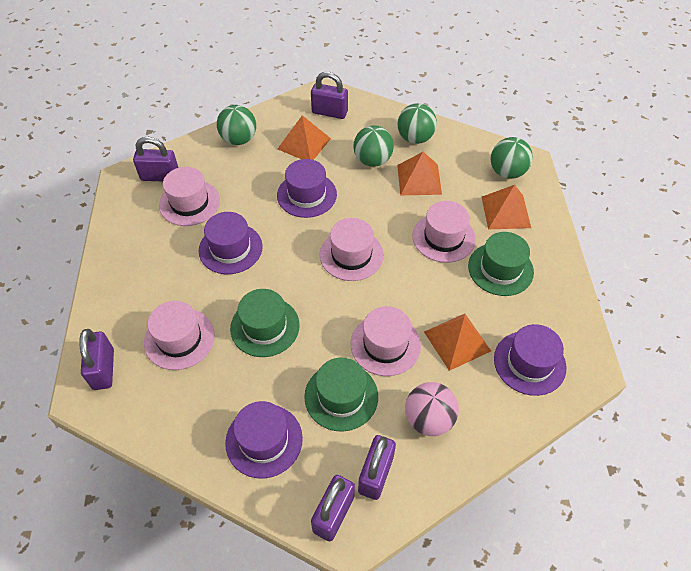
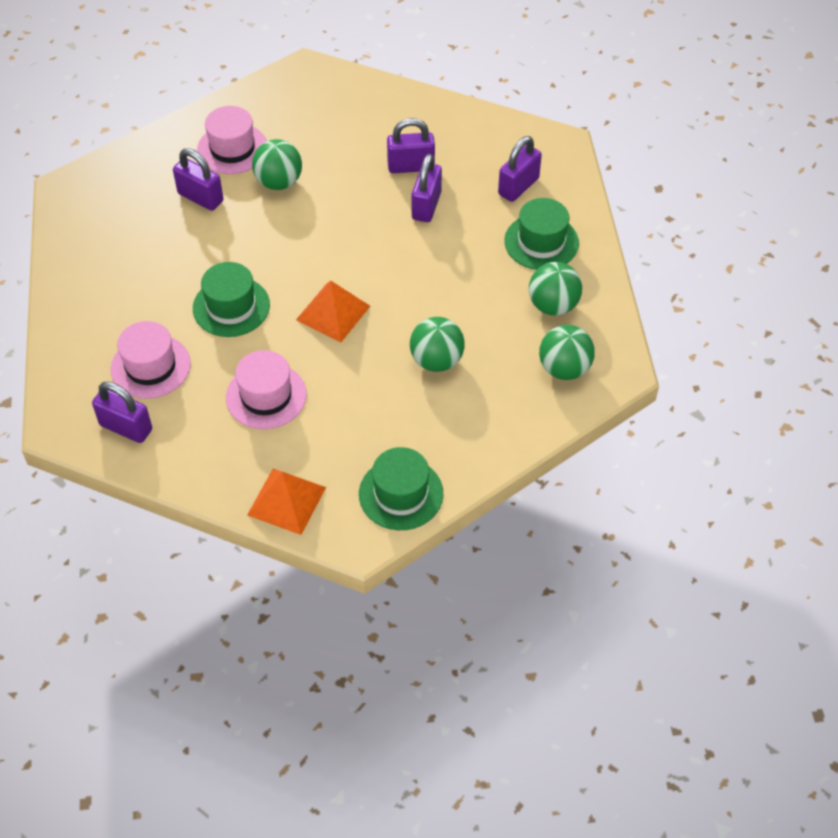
orange pyramid: 4 -> 2
pink ball: 1 -> 0
pink hat: 5 -> 3
purple hat: 4 -> 0

